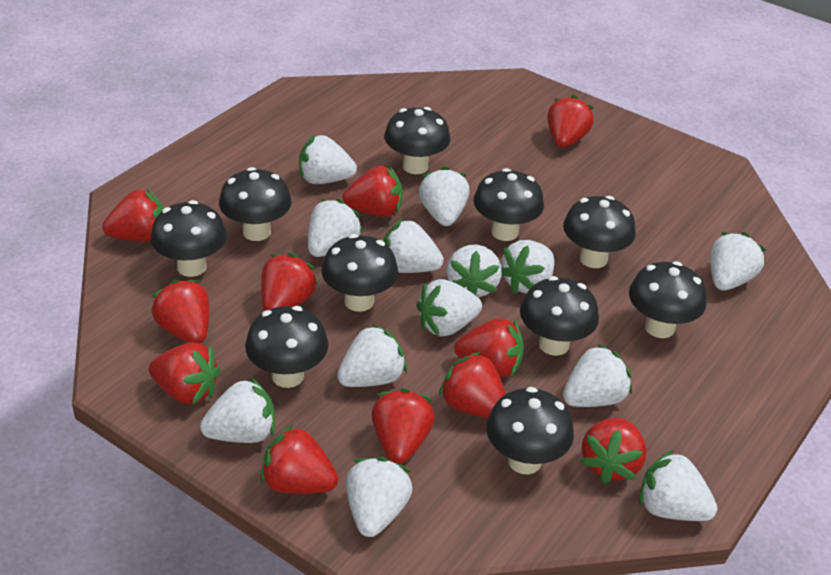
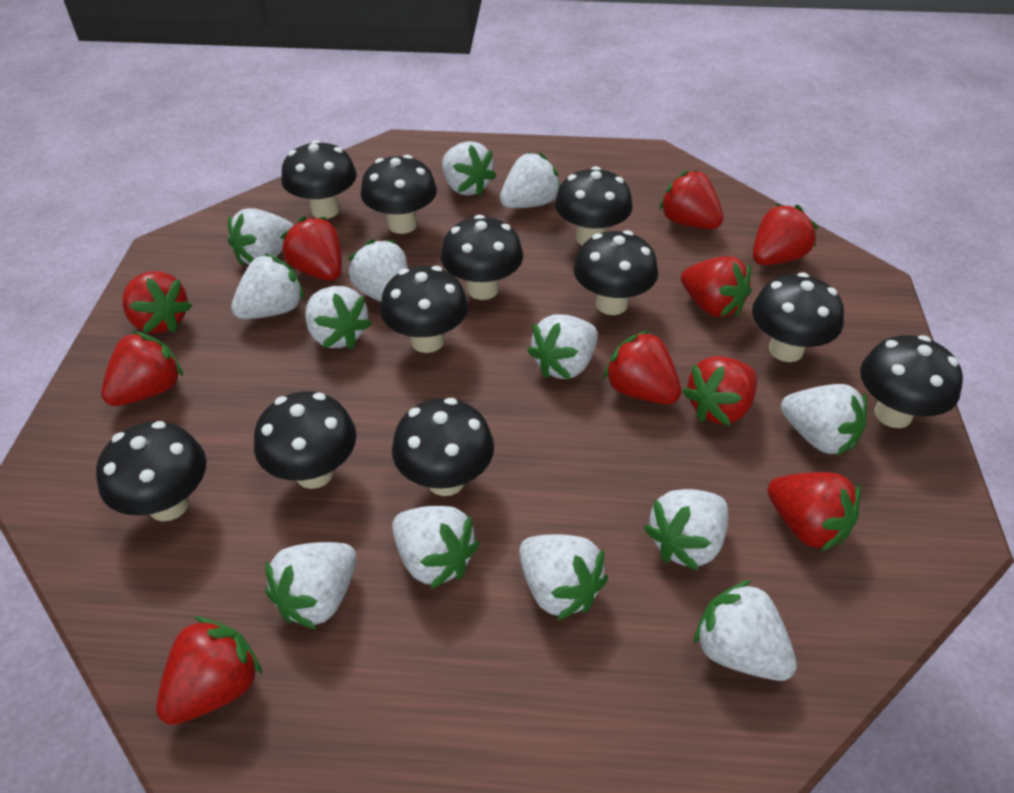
black mushroom: 10 -> 11
red strawberry: 11 -> 10

